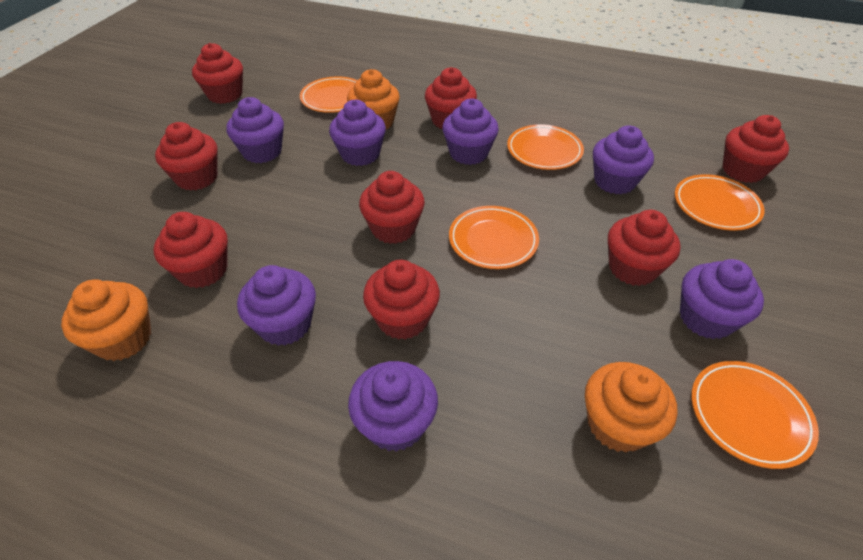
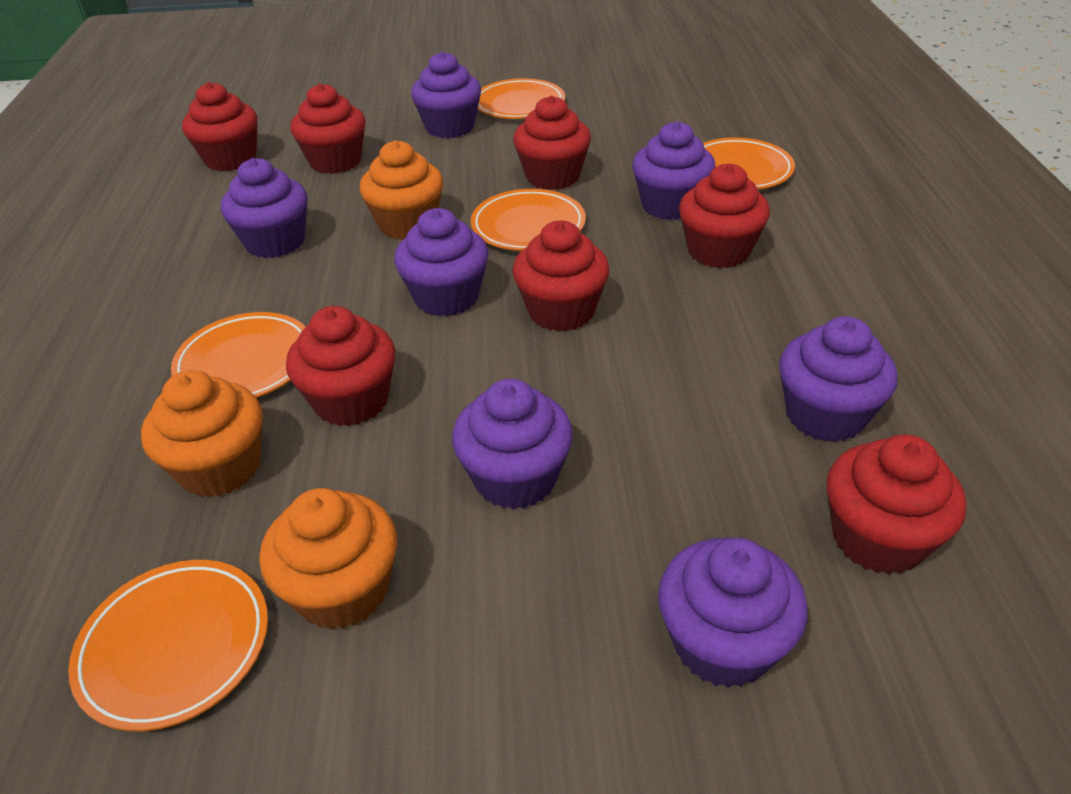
red cupcake: 8 -> 7

